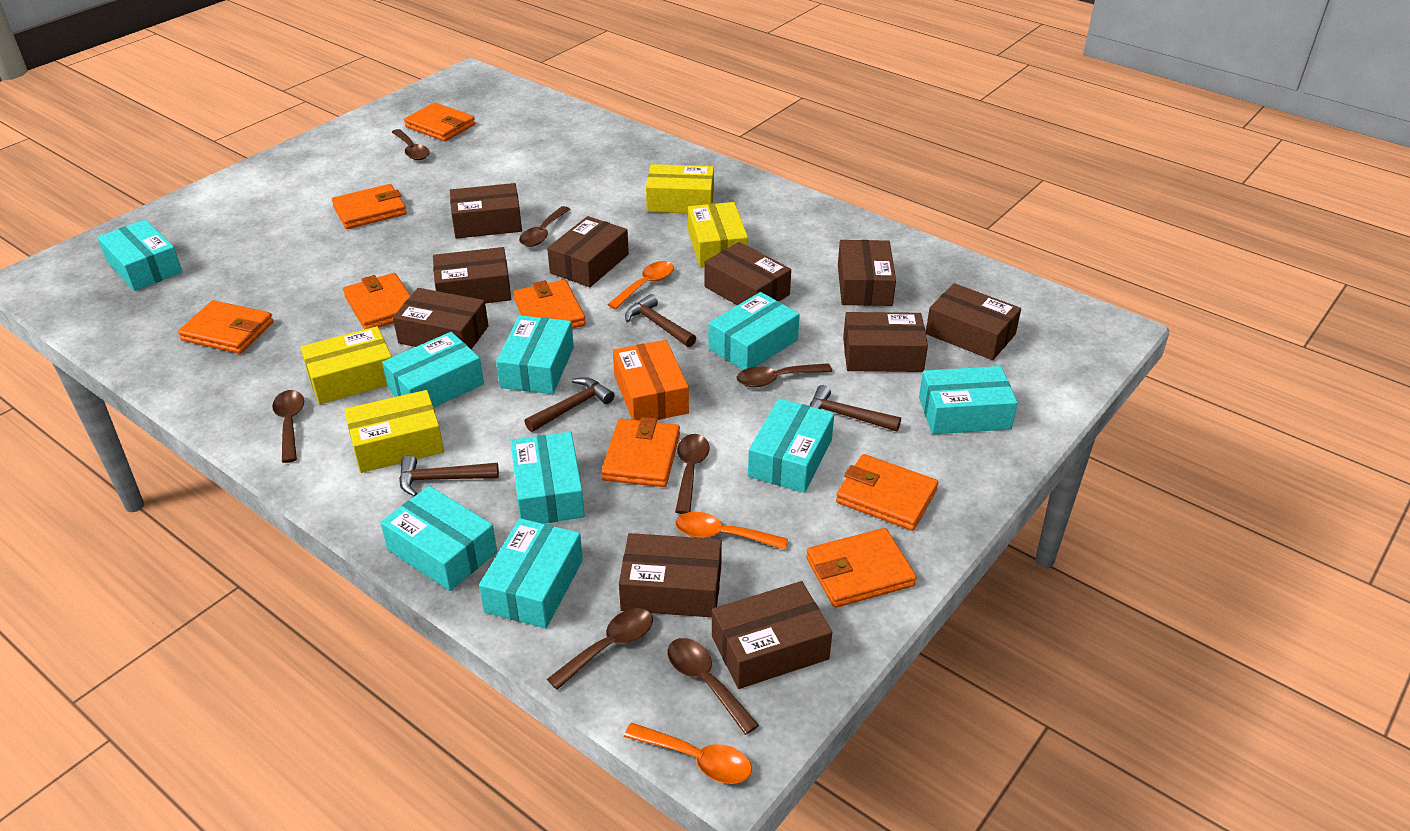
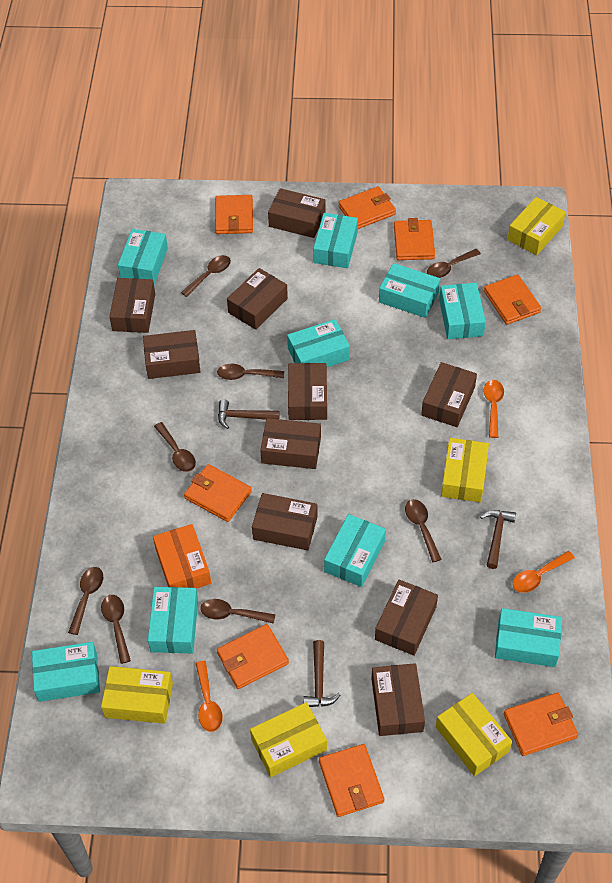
brown hammer: 4 -> 3
brown spoon: 7 -> 8
yellow box: 4 -> 5

